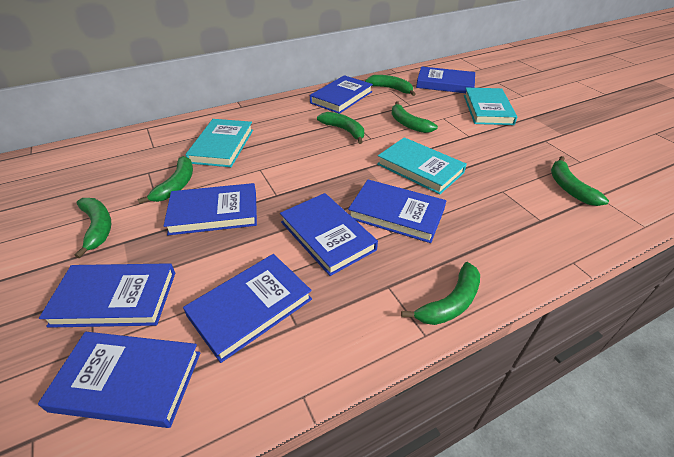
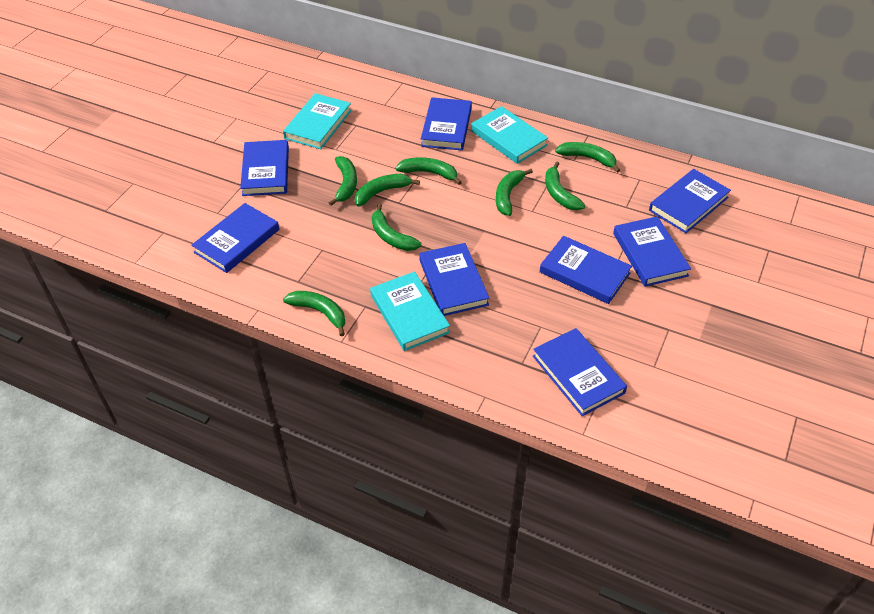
green banana: 7 -> 8

